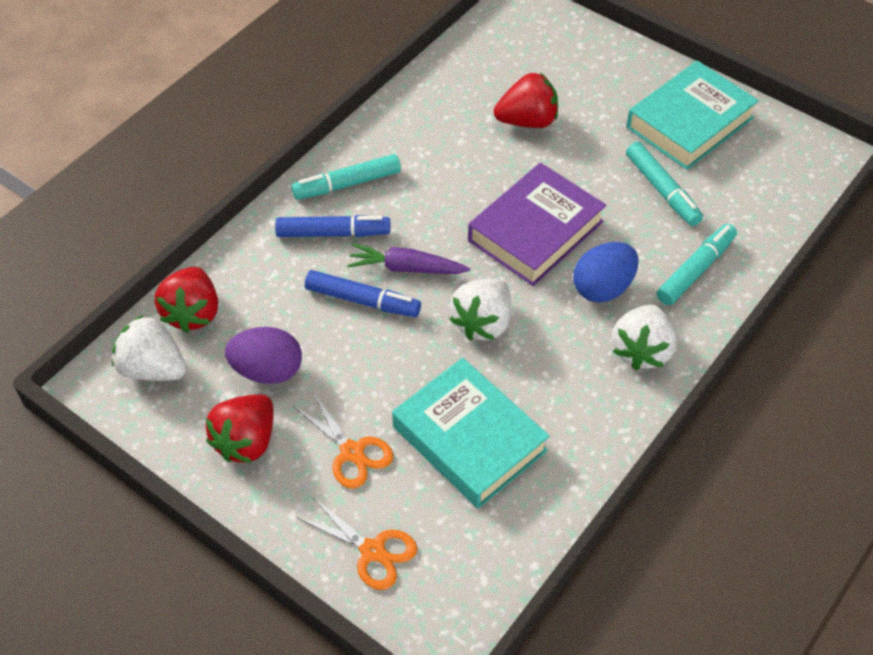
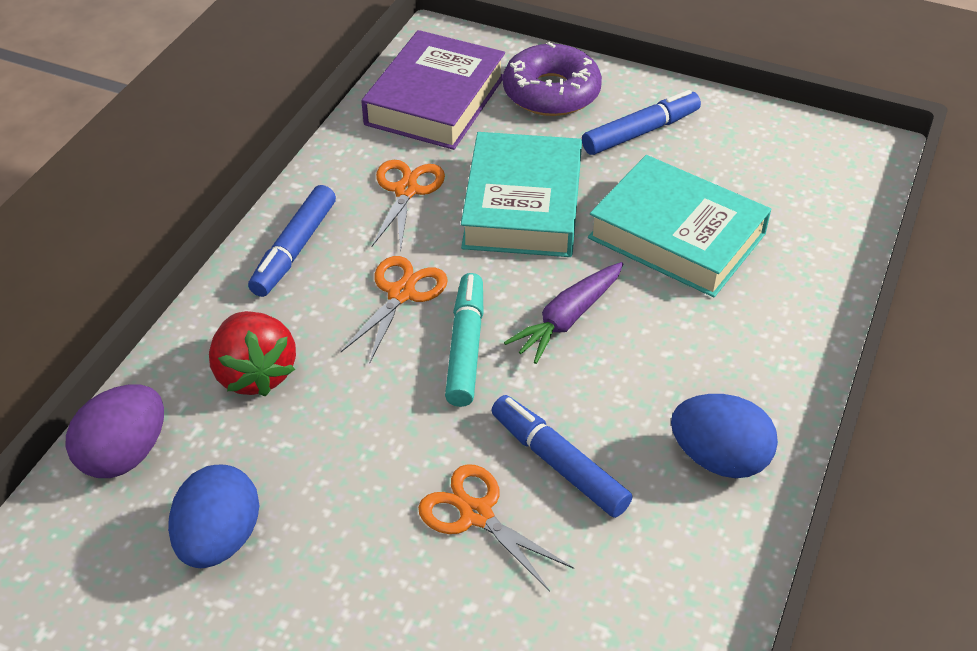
blue egg: 1 -> 2
blue marker: 2 -> 3
orange scissors: 2 -> 3
purple donut: 0 -> 1
red strawberry: 3 -> 1
turquoise marker: 3 -> 1
white strawberry: 3 -> 0

